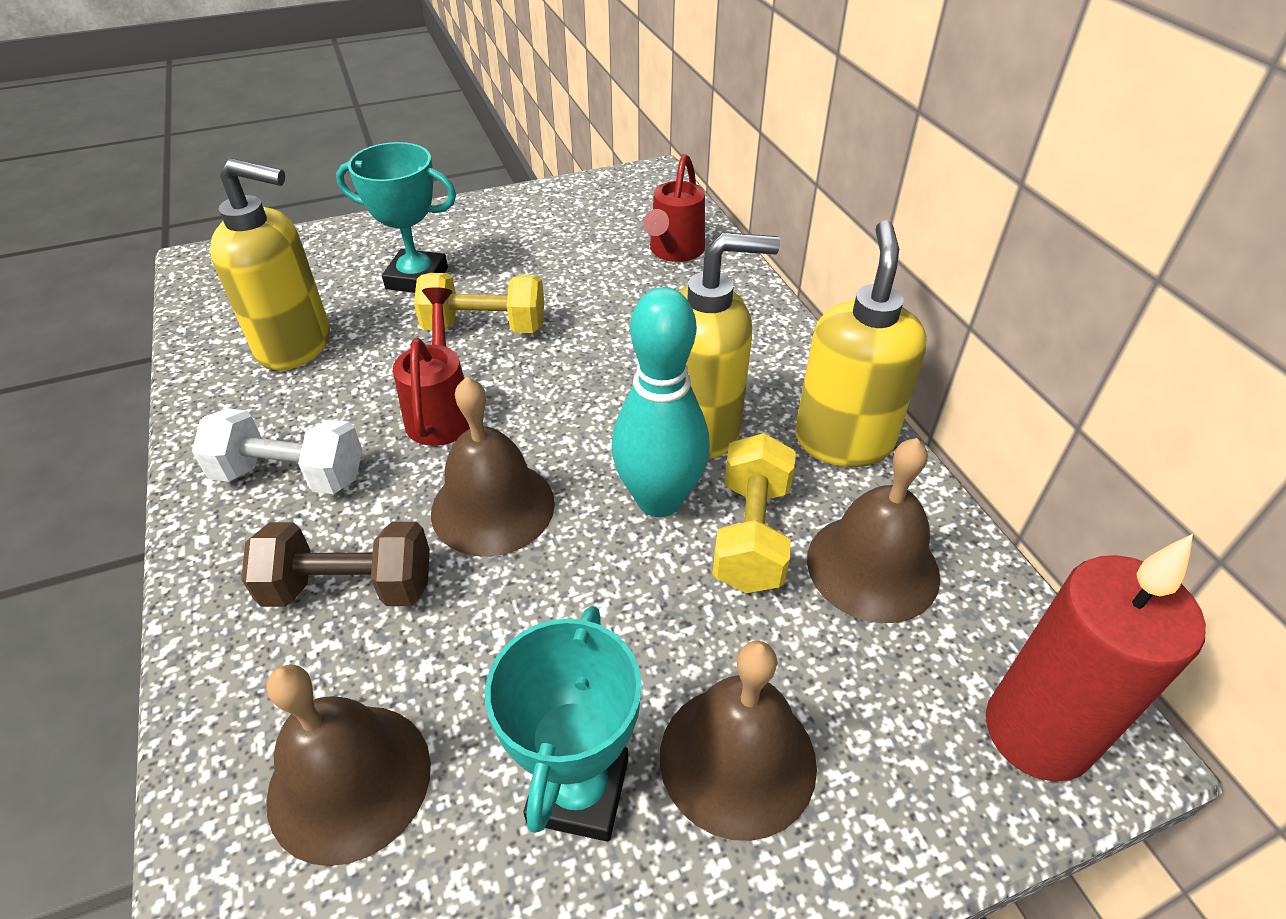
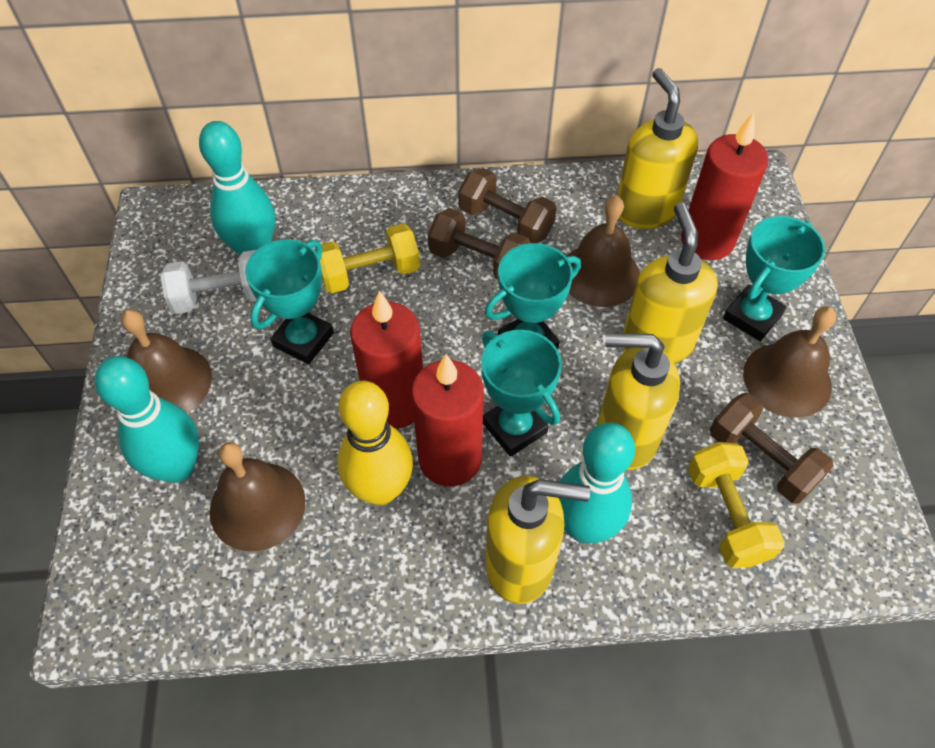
brown dumbbell: 1 -> 3
red candle: 1 -> 3
red watering can: 2 -> 0
turquoise bowling pin: 1 -> 3
turquoise trophy: 2 -> 4
yellow bowling pin: 0 -> 1
yellow soap dispenser: 3 -> 4

